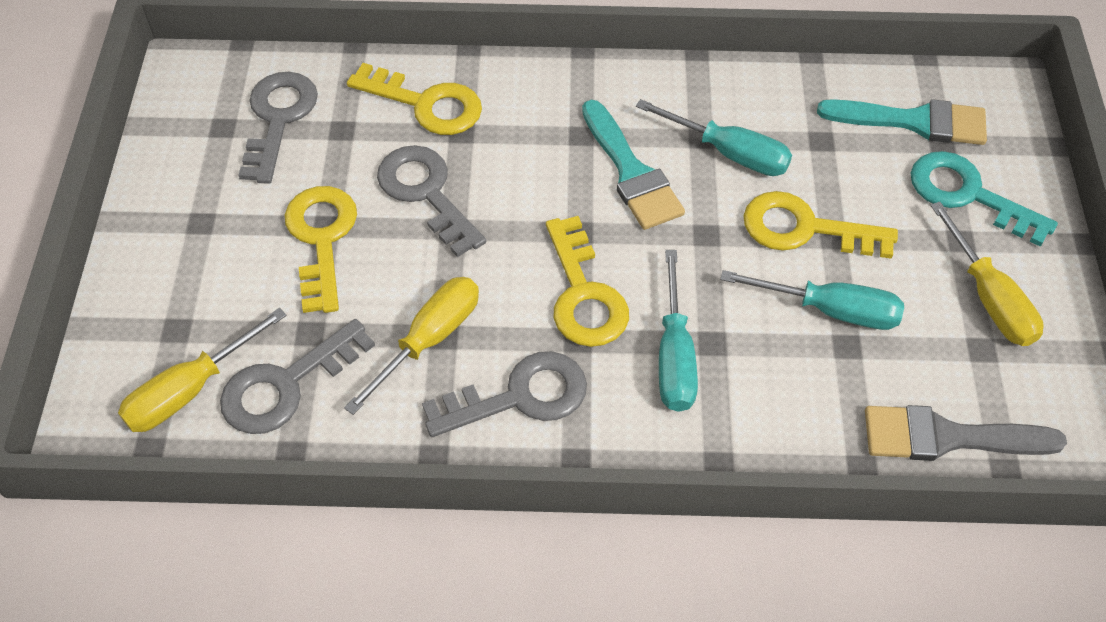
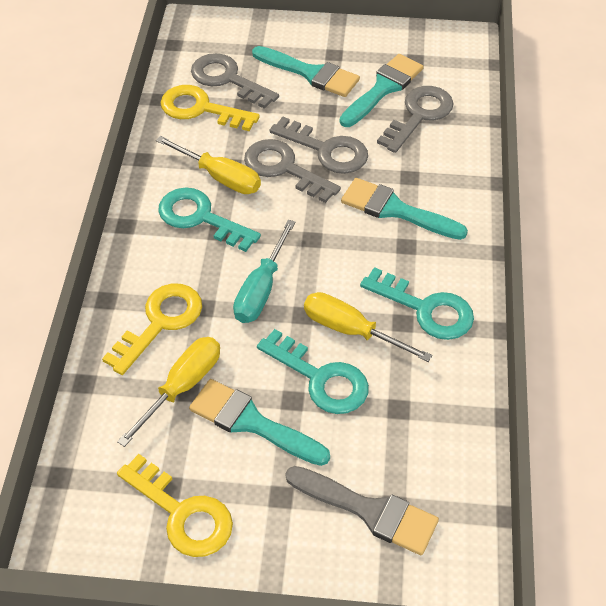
turquoise brush: 2 -> 4
turquoise key: 1 -> 3
turquoise screwdriver: 3 -> 1
yellow key: 4 -> 3

